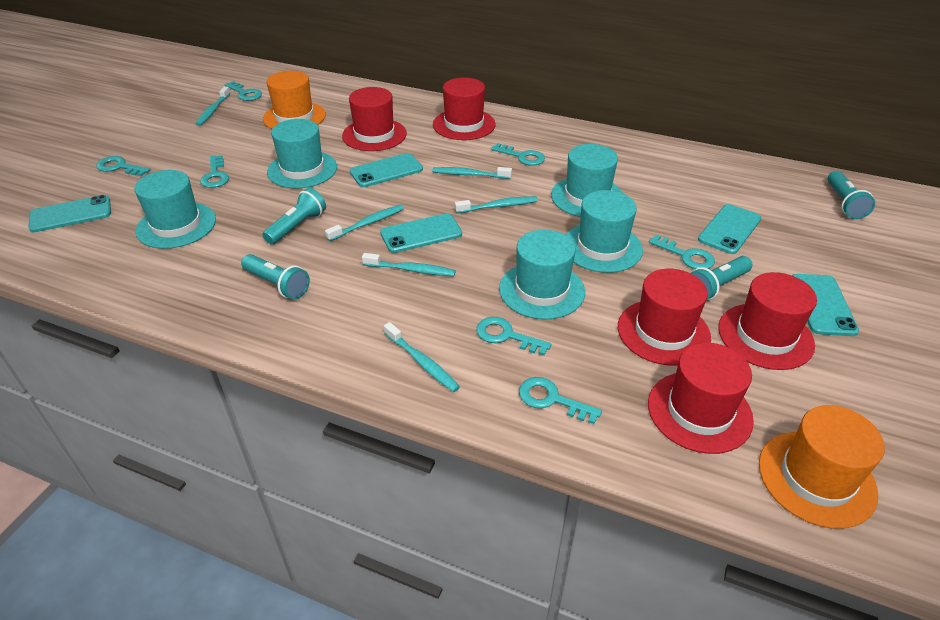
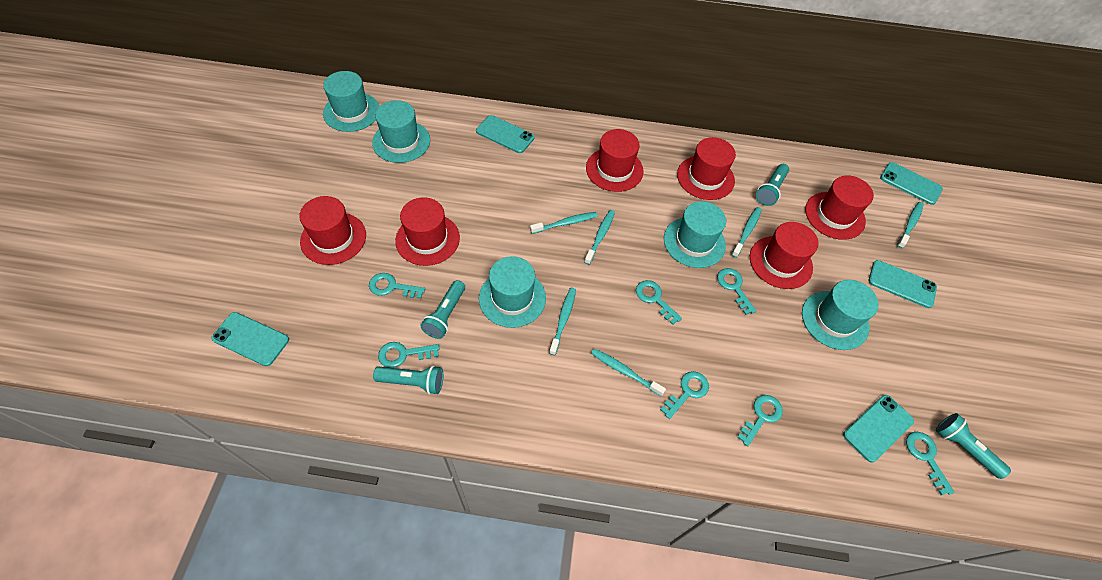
orange hat: 2 -> 0
red hat: 5 -> 6

